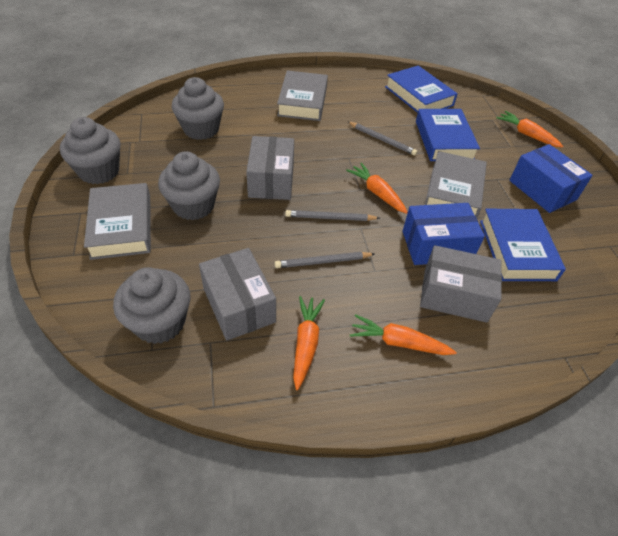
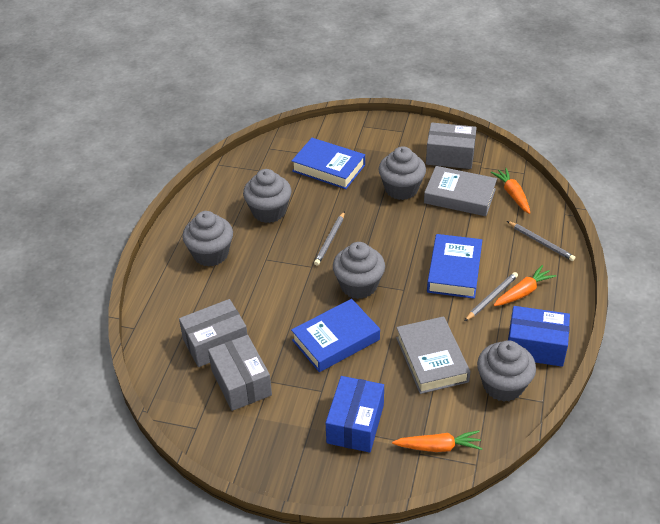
grey book: 3 -> 2
grey cupcake: 4 -> 5
orange carrot: 4 -> 3

